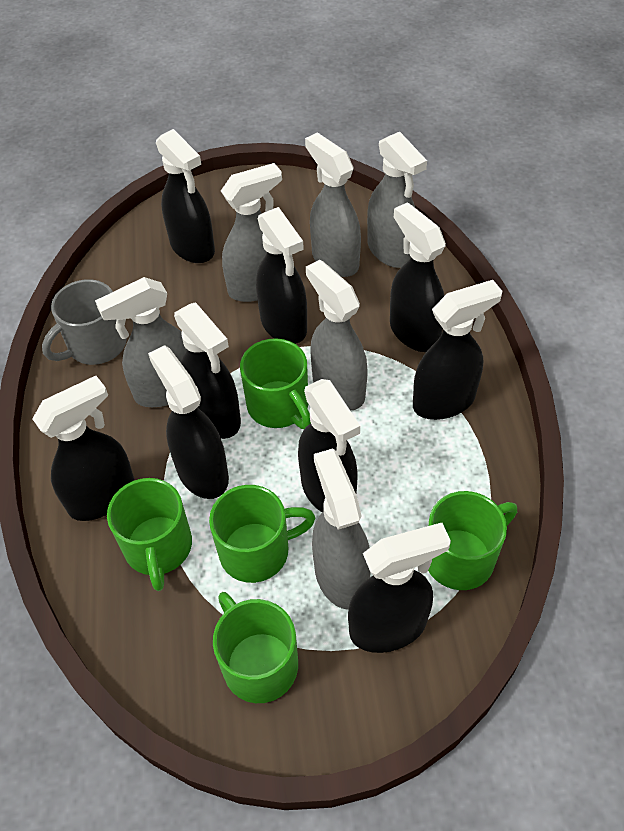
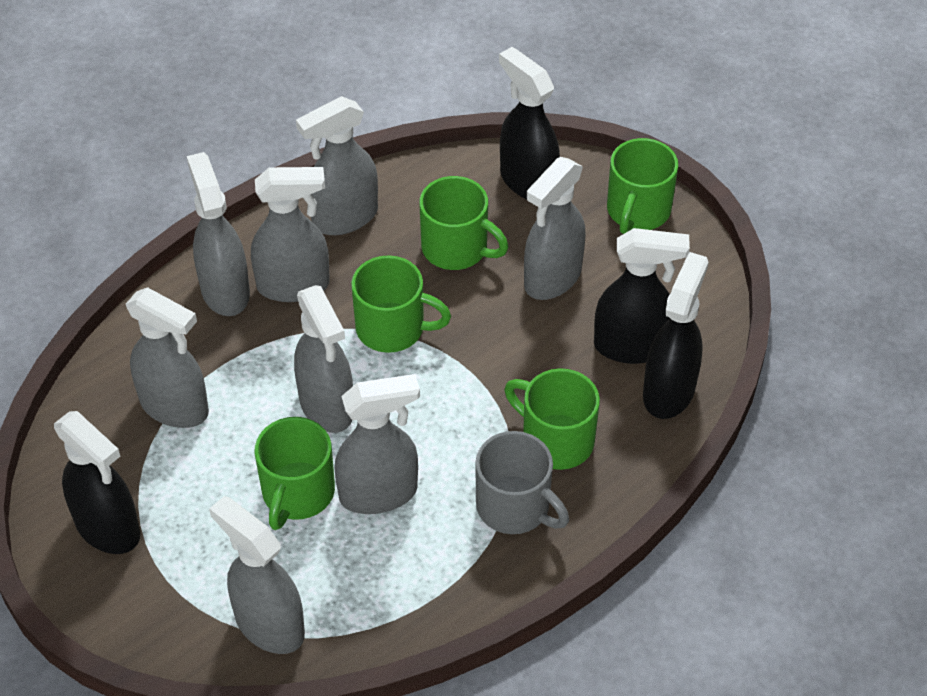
black spray bottle: 9 -> 4
grey spray bottle: 6 -> 8

